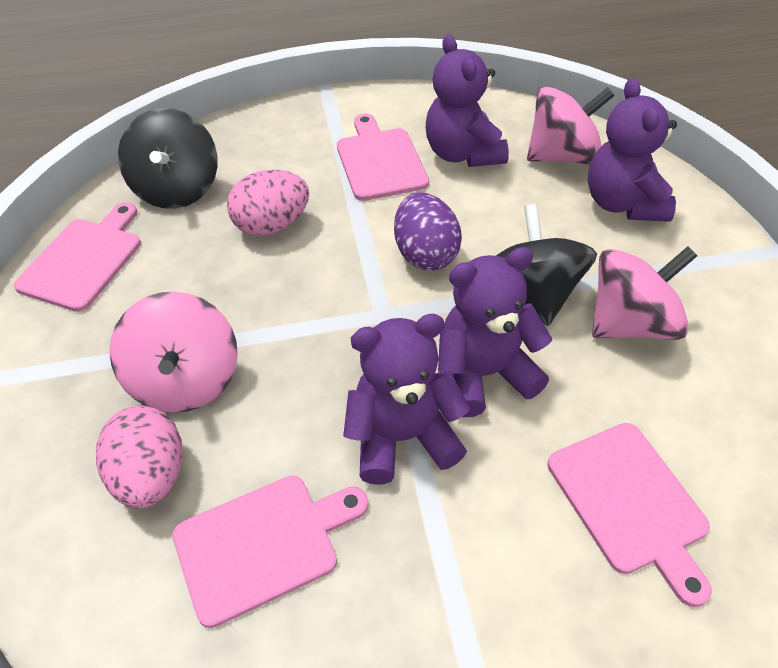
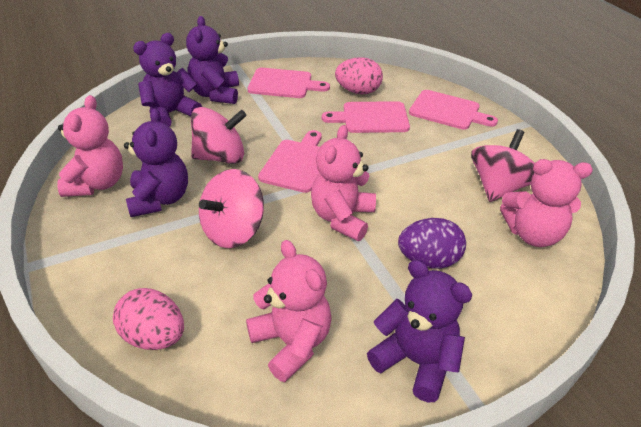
black spinning top: 2 -> 0
pink teddy bear: 0 -> 4

